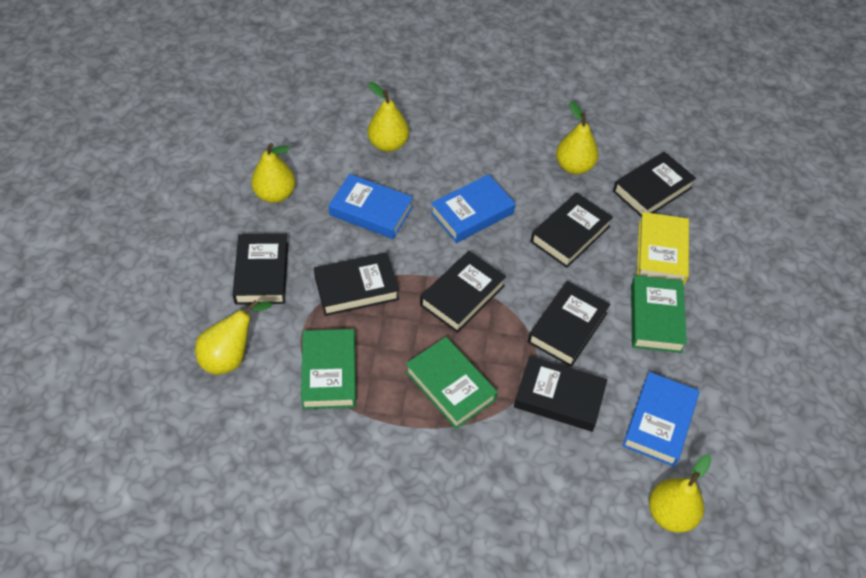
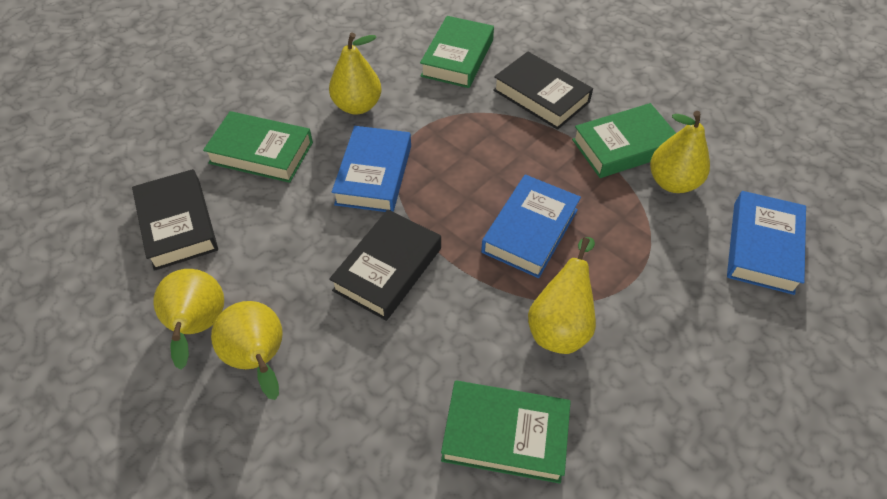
black book: 7 -> 3
green book: 3 -> 4
yellow book: 1 -> 0

